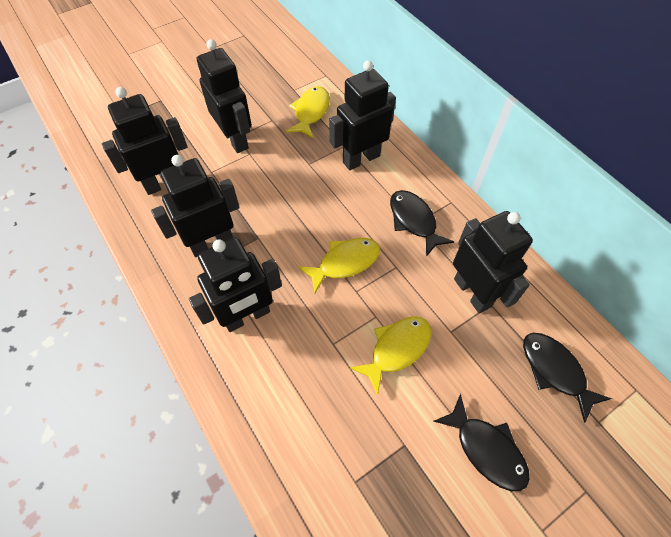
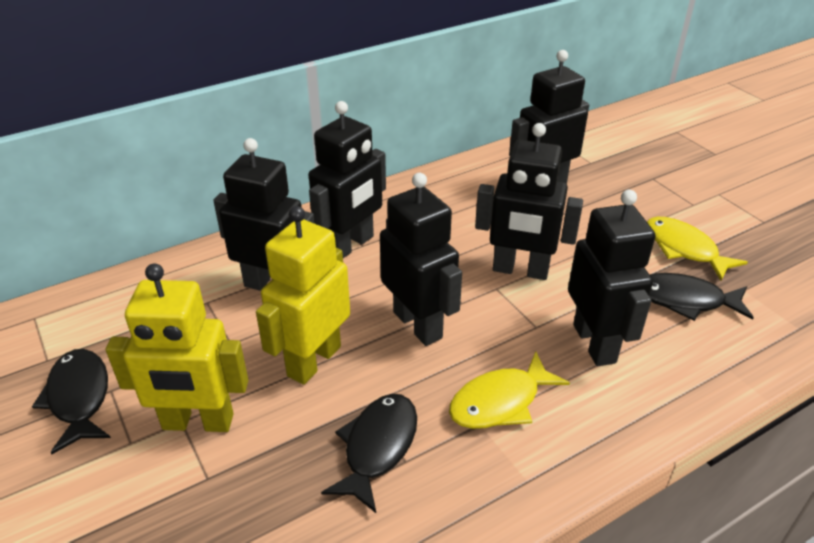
yellow fish: 3 -> 2
yellow robot: 0 -> 2

